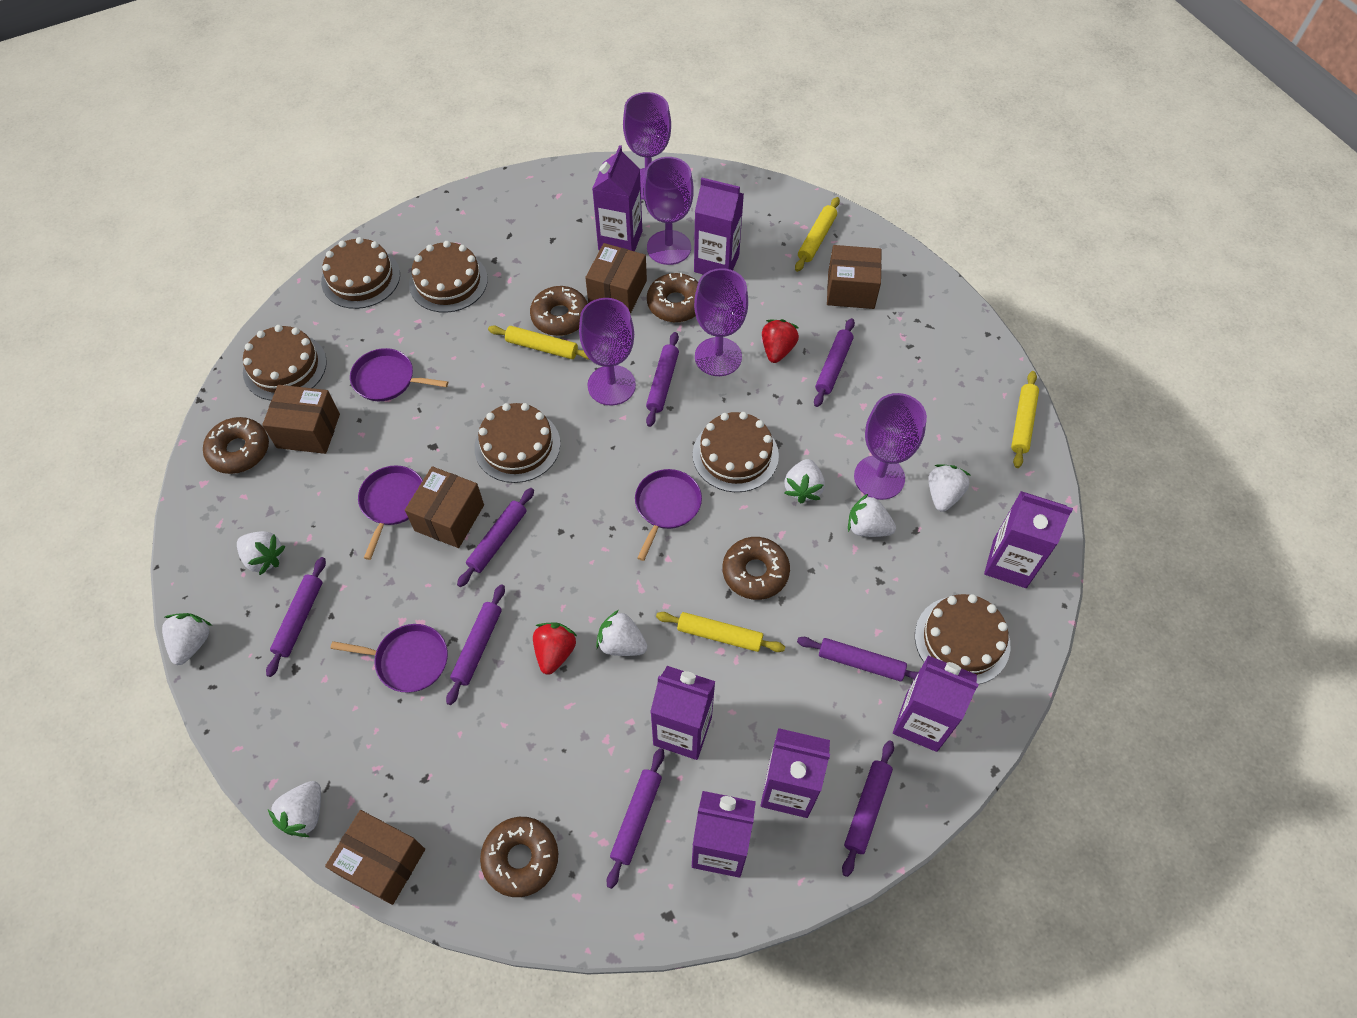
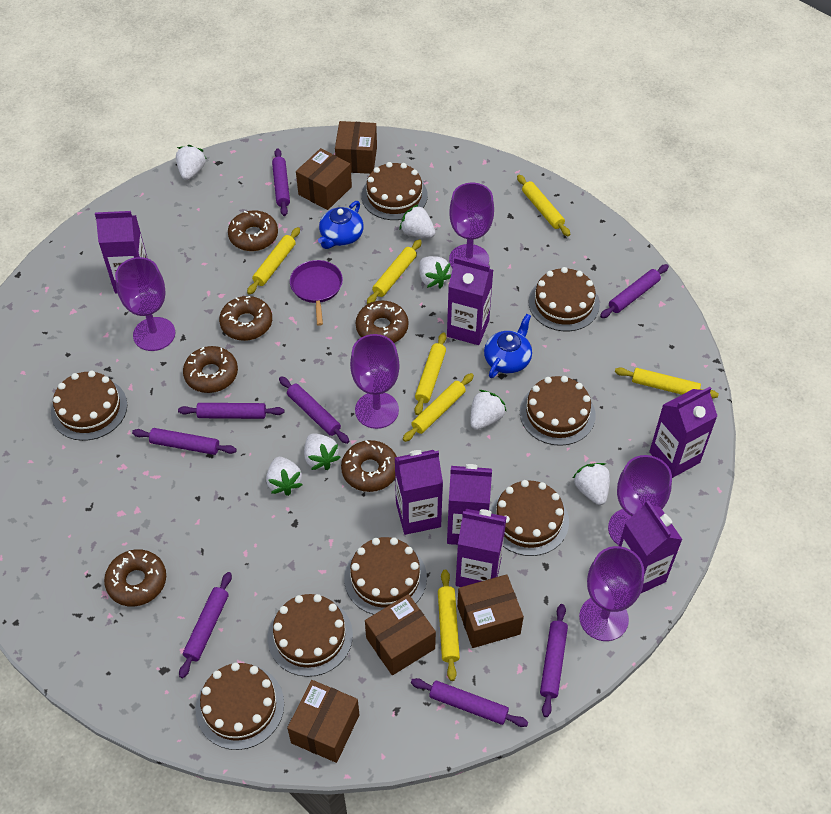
blue teapot: 0 -> 2
brown cake: 6 -> 8
brown donut: 5 -> 6
purple pan: 4 -> 1
red strawberry: 2 -> 0
yellow rolling pin: 4 -> 7

